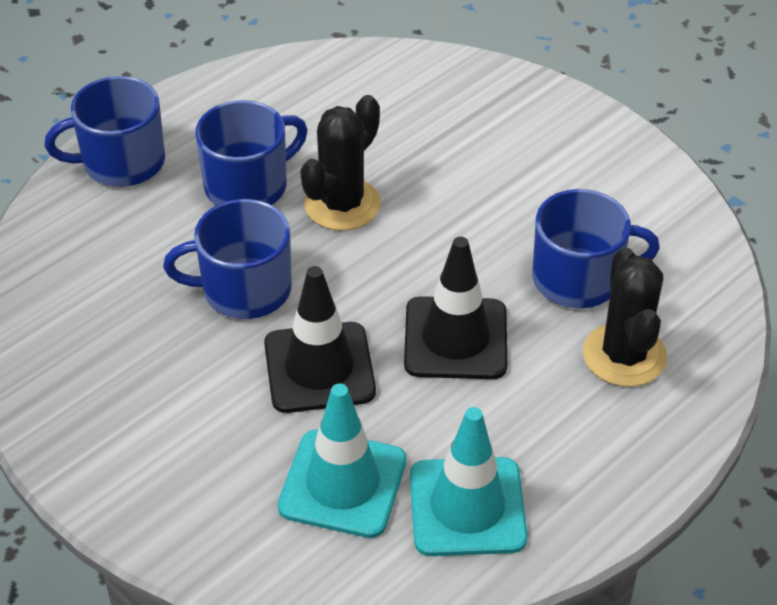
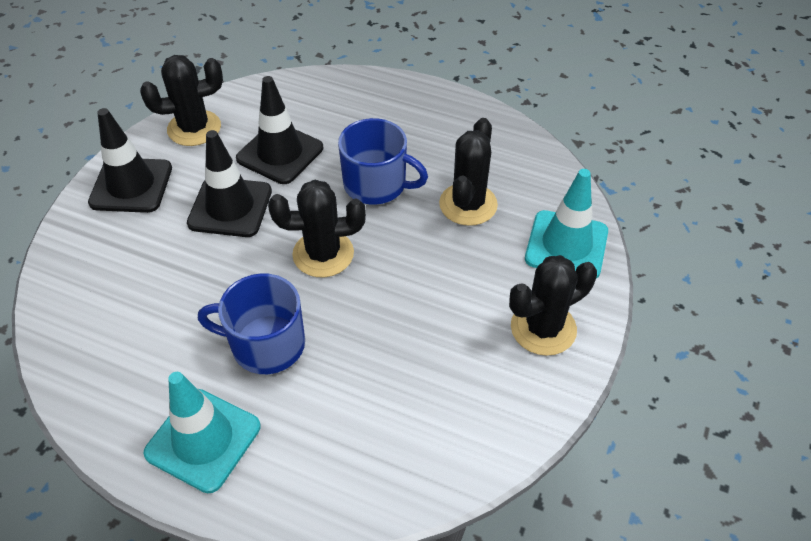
black cactus: 2 -> 4
black traffic cone: 2 -> 3
blue mug: 4 -> 2

